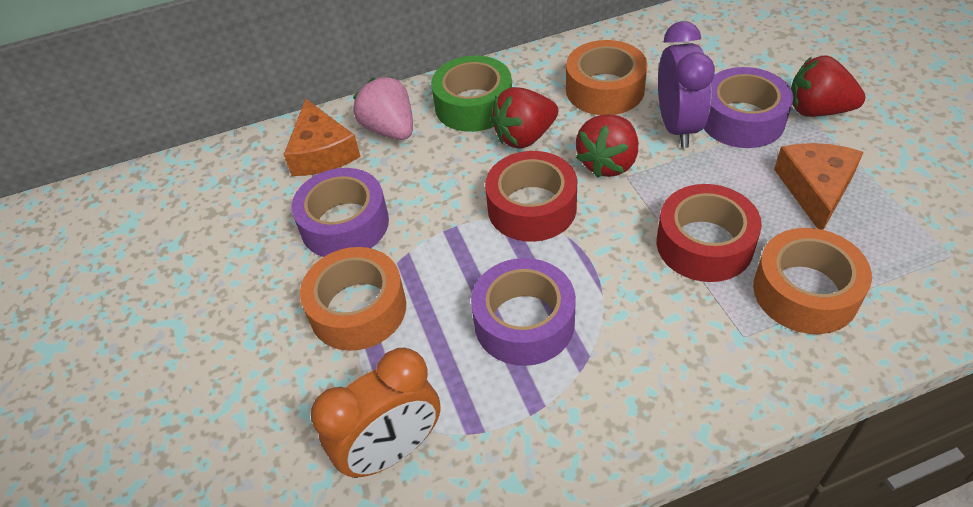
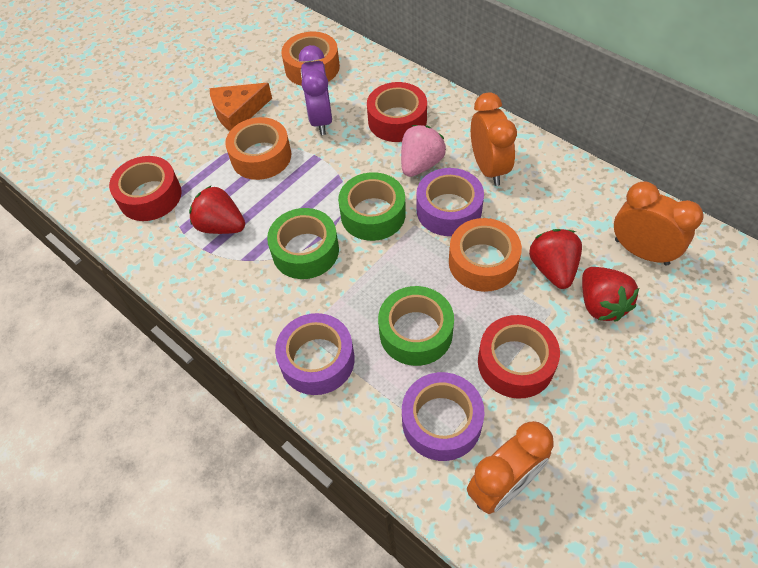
green tape: 1 -> 3
orange cheese: 2 -> 1
orange clock: 1 -> 3
red tape: 2 -> 3

